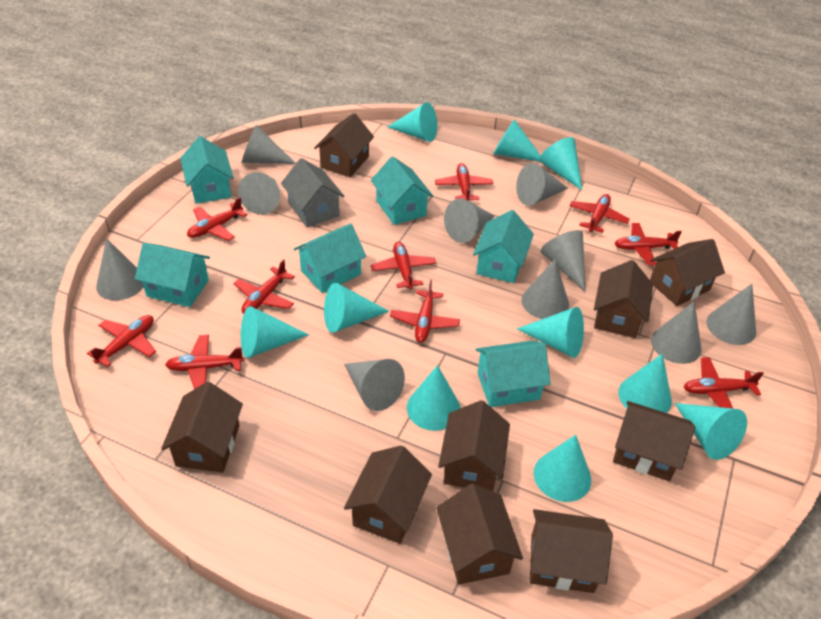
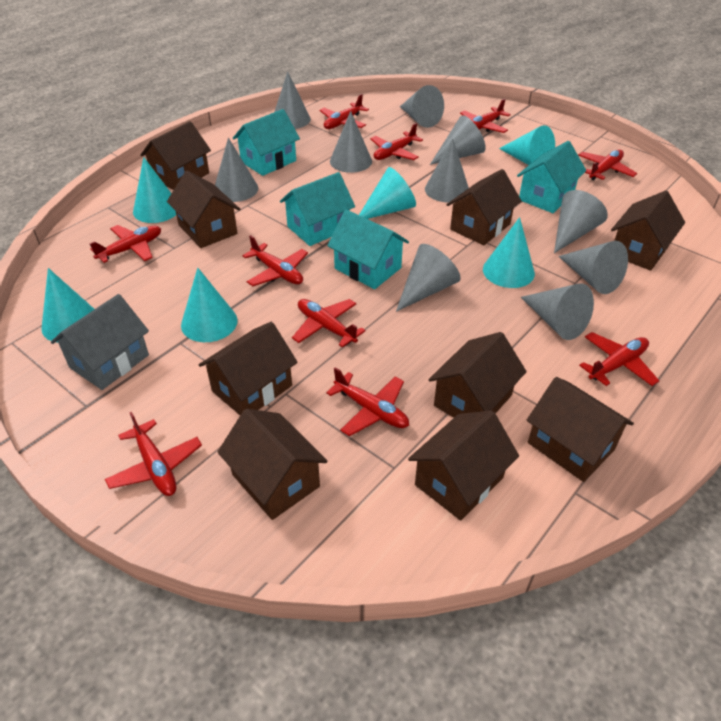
turquoise cone: 10 -> 6
turquoise house: 6 -> 4

